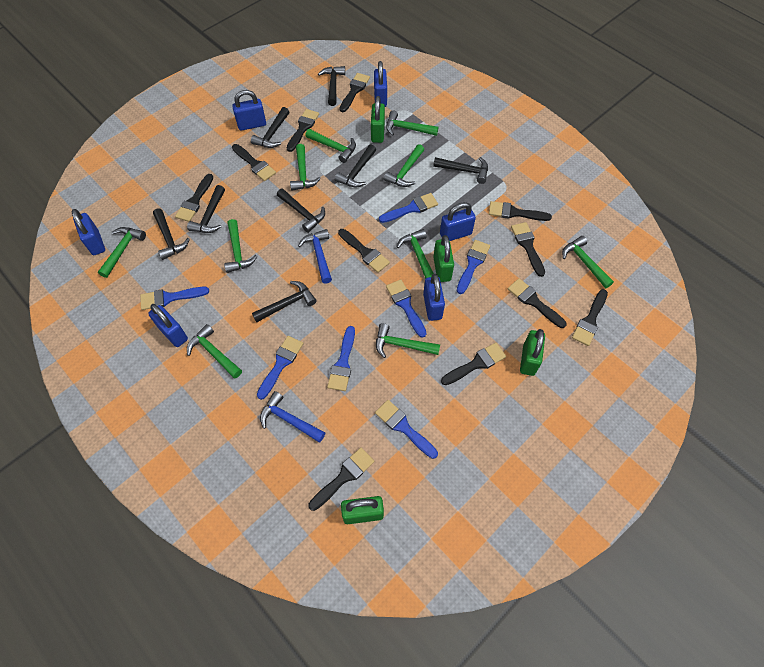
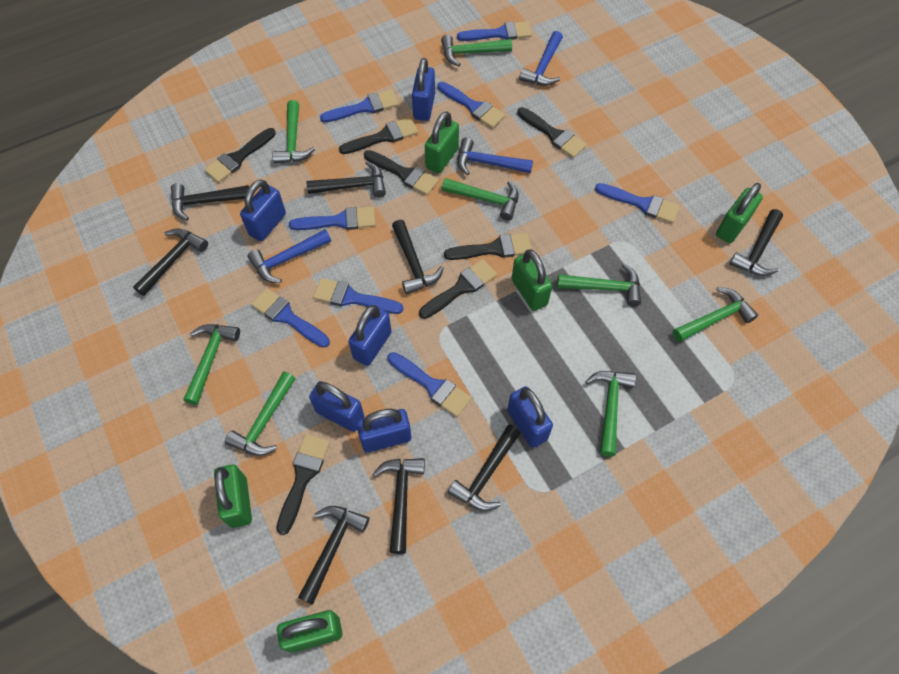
black brush: 11 -> 7
blue brush: 7 -> 8
blue hammer: 2 -> 3
green hammer: 10 -> 8
green padlock: 4 -> 5

